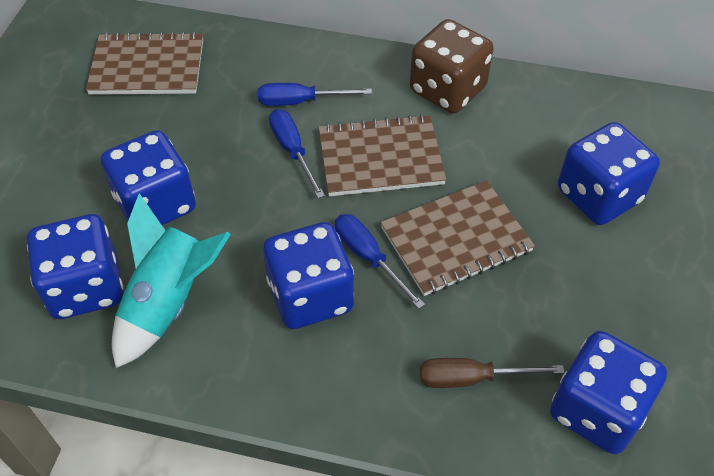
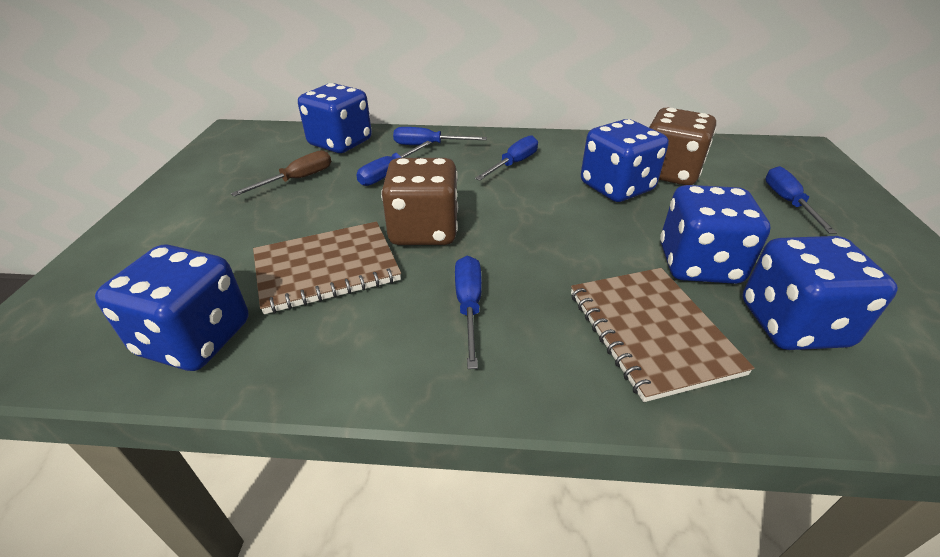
blue screwdriver: 3 -> 5
brown dice: 1 -> 2
brown notebook: 3 -> 2
turquoise rocket: 1 -> 0

